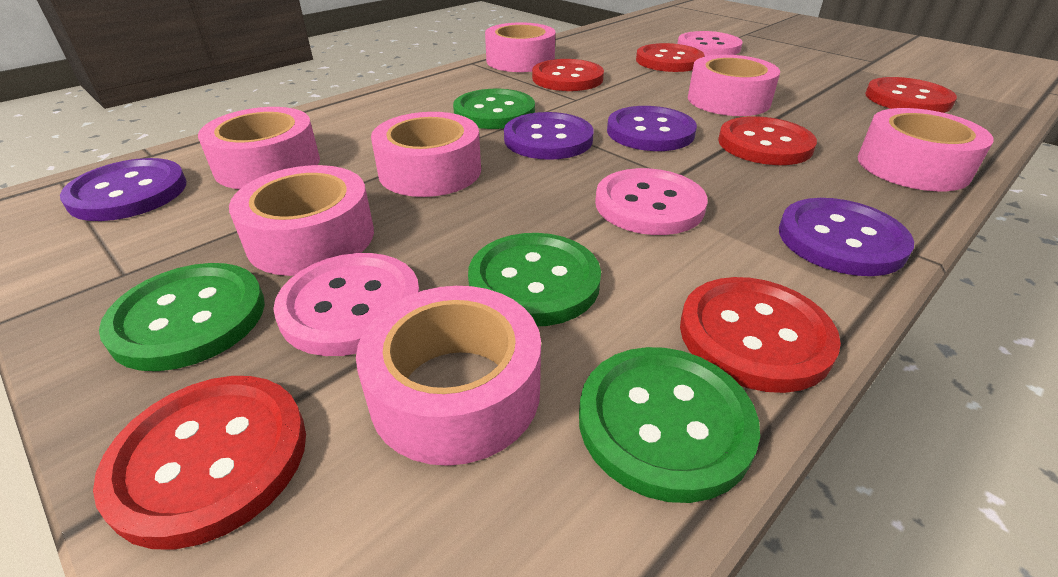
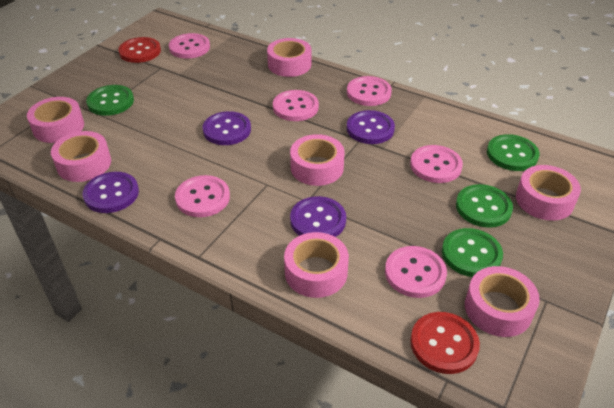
pink button: 3 -> 6
red button: 6 -> 2

